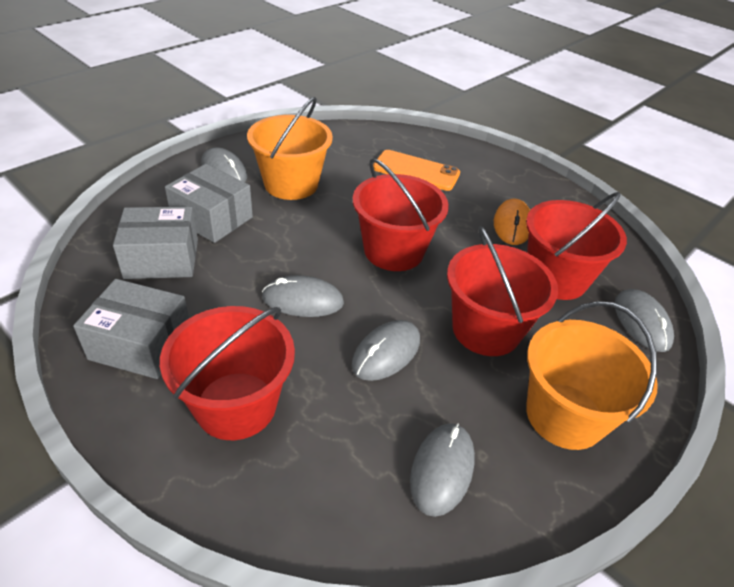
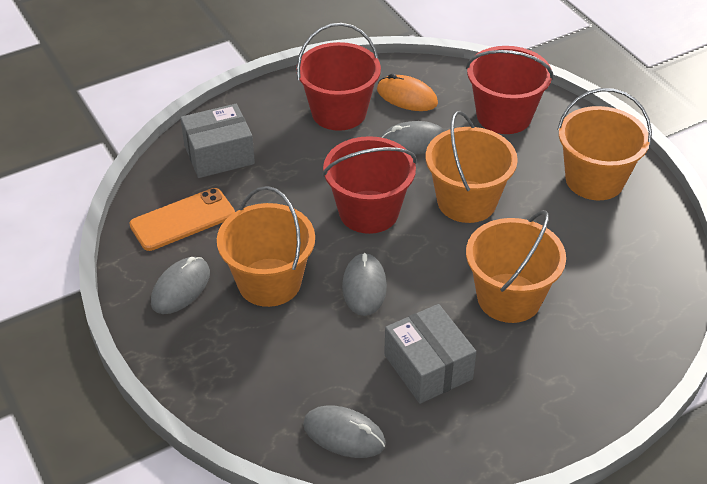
grey box: 3 -> 2
grey mouse: 5 -> 4
orange bucket: 2 -> 4
red bucket: 4 -> 3

